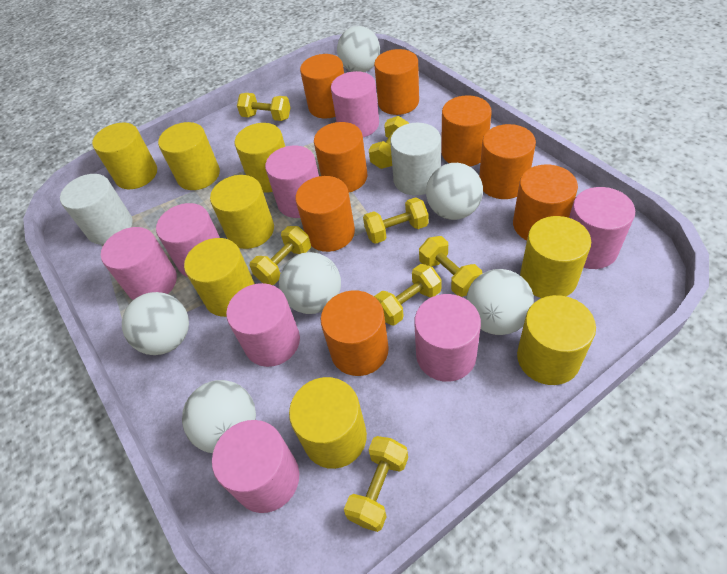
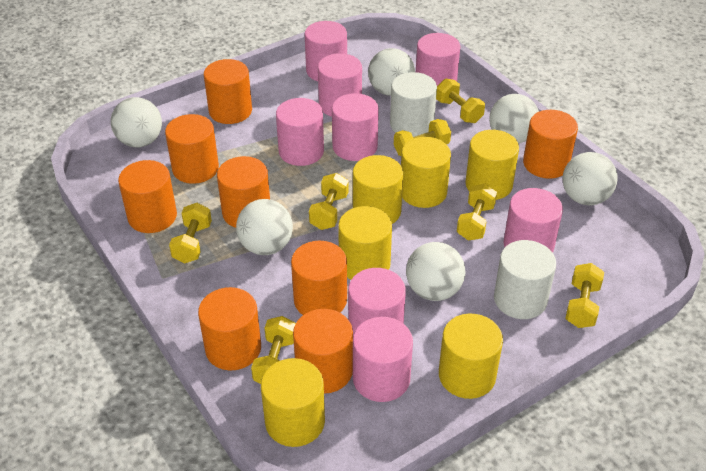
yellow cylinder: 8 -> 6

